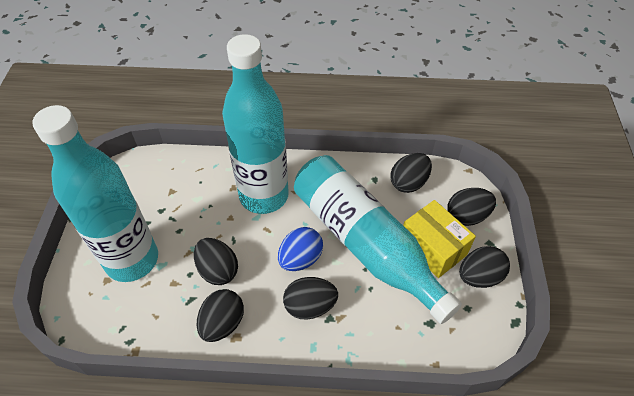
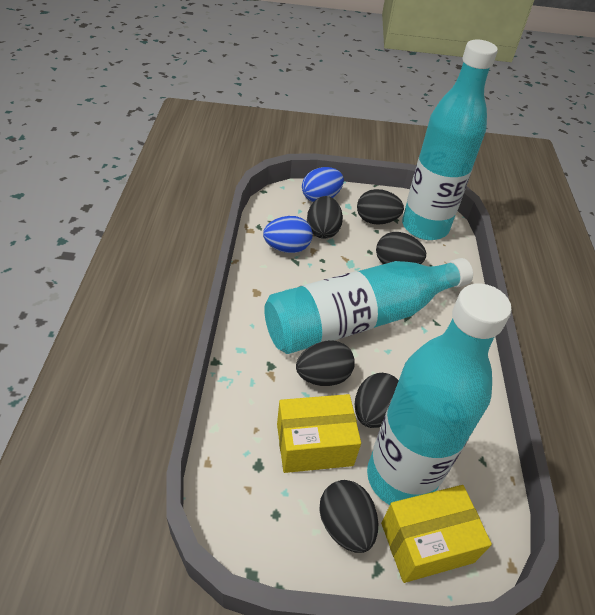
blue egg: 1 -> 2
yellow box: 1 -> 2

